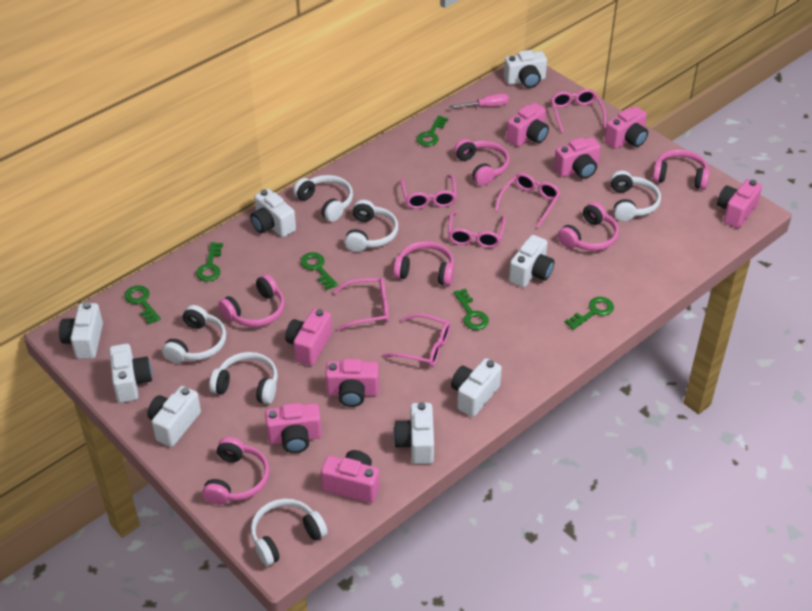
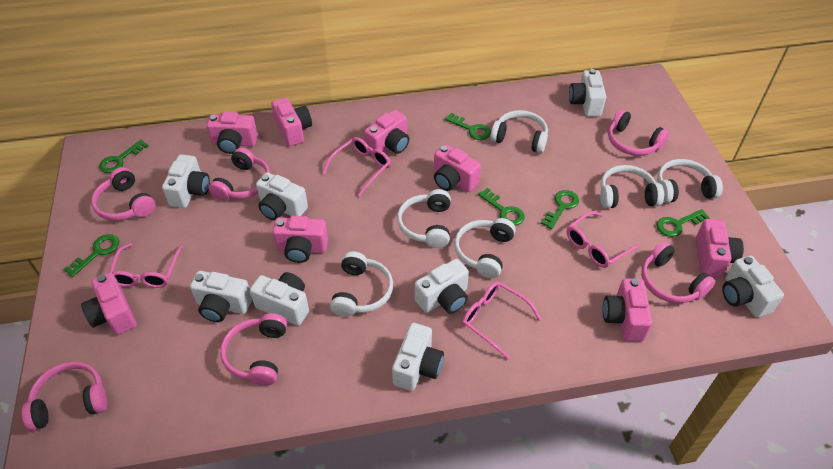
pink glasses: 6 -> 4
pink screwdriver: 1 -> 0

